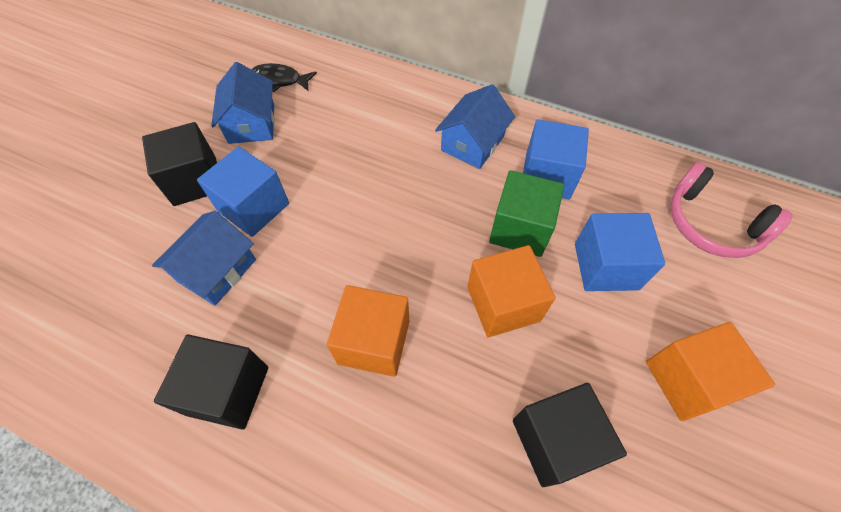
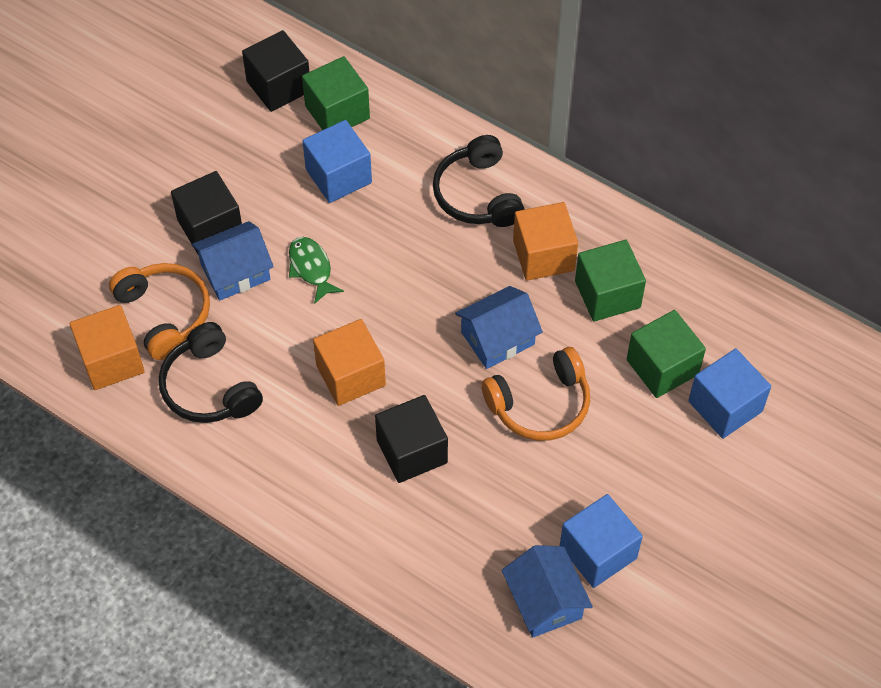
black fish: 1 -> 0
black headphones: 0 -> 2
green cube: 1 -> 3
green fish: 0 -> 1
orange headphones: 0 -> 2
pink headphones: 1 -> 0

